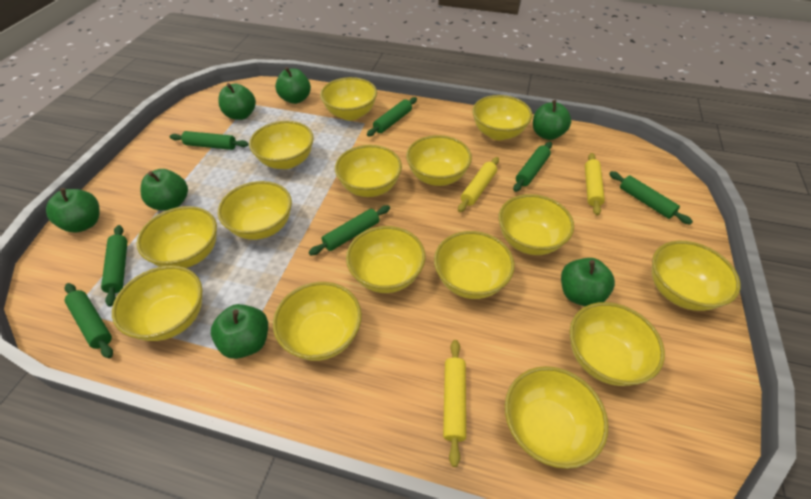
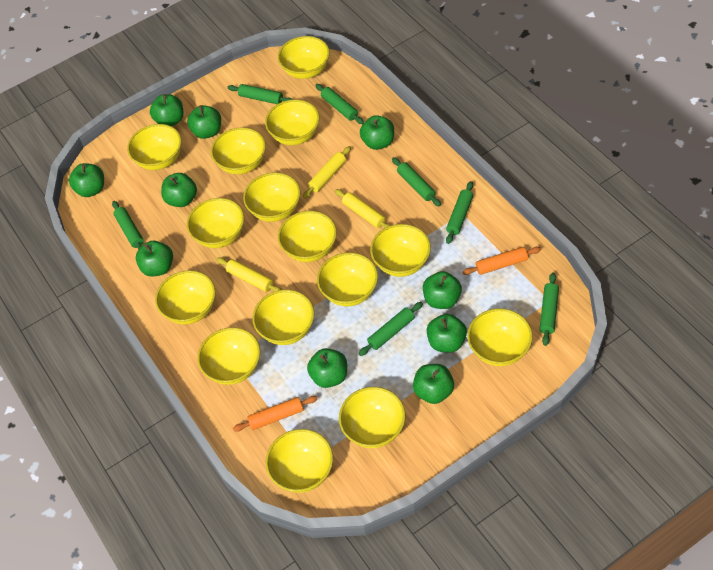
green apple: 7 -> 10
orange rolling pin: 0 -> 2

